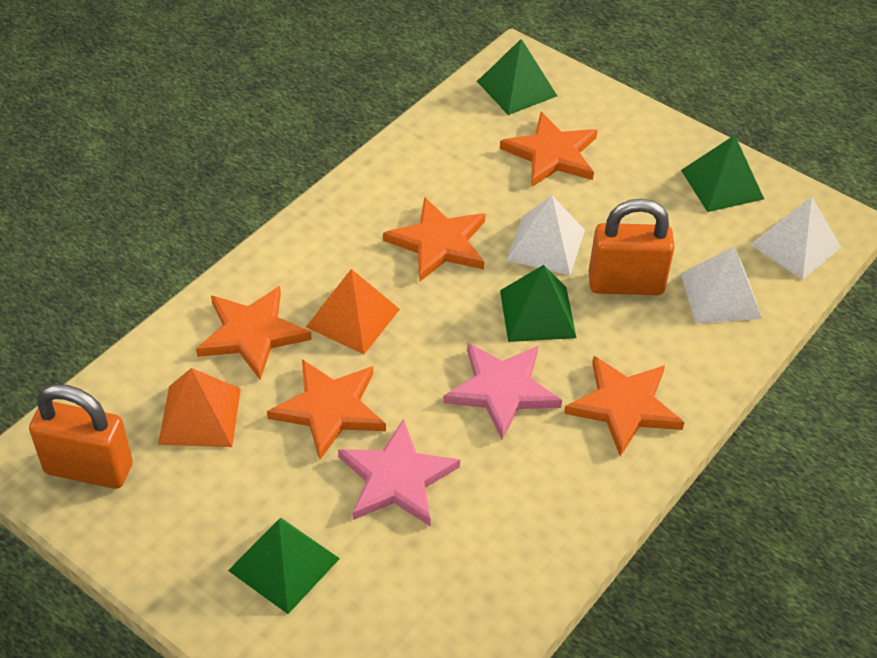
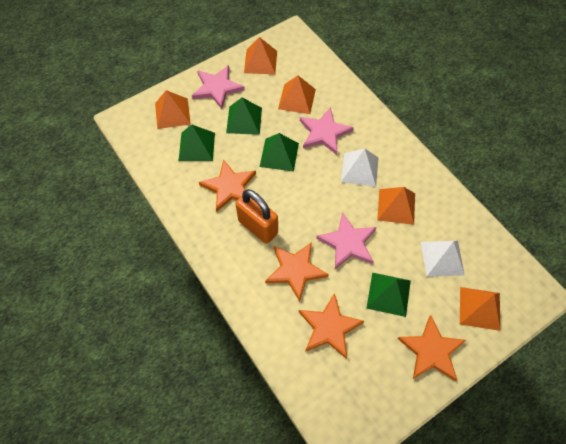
orange padlock: 2 -> 1
orange pyramid: 2 -> 5
orange star: 5 -> 4
pink star: 2 -> 3
white pyramid: 3 -> 2

